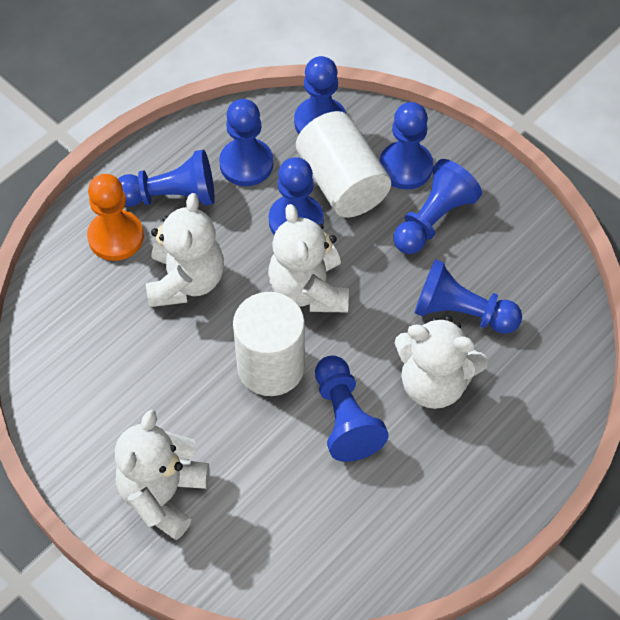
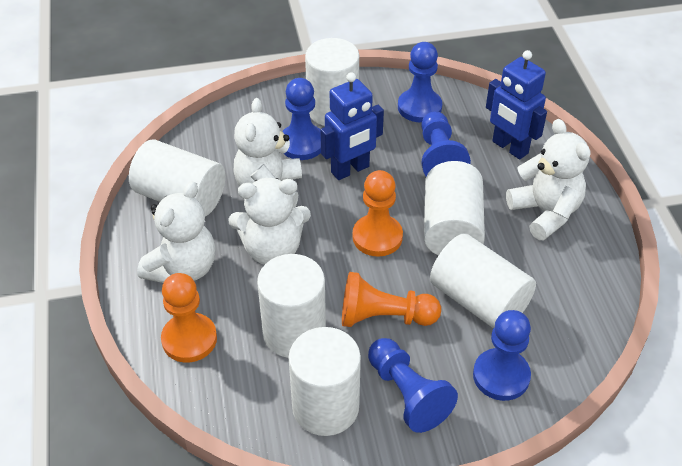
blue pawn: 8 -> 5
blue robot: 0 -> 2
orange pawn: 1 -> 3
white cylinder: 2 -> 6

